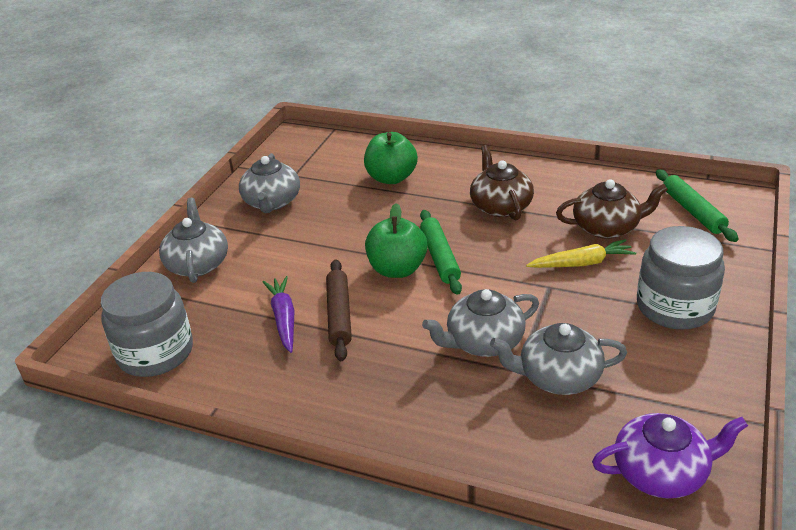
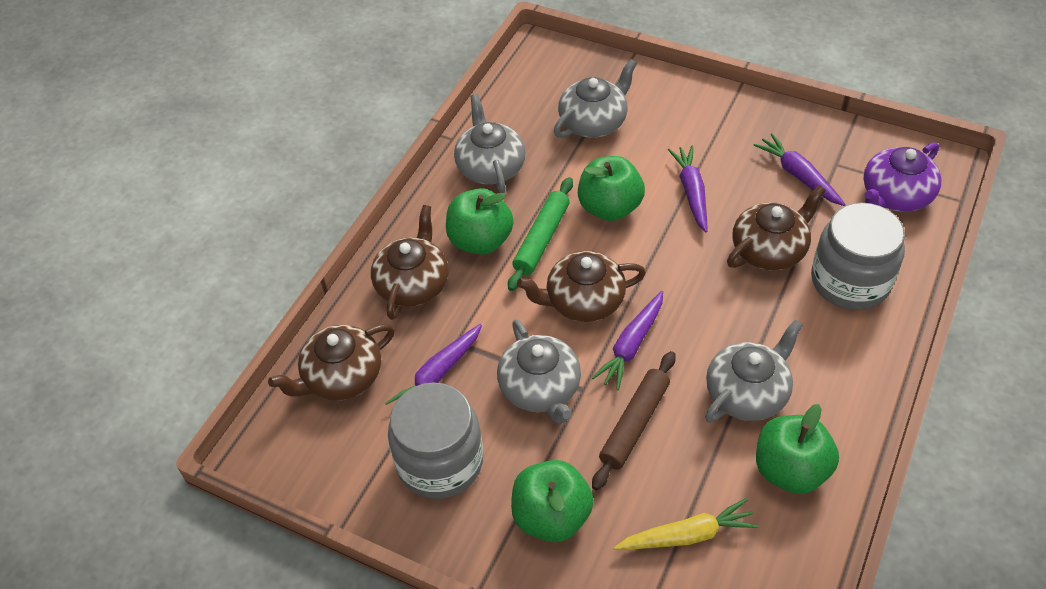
brown teapot: 2 -> 4
green apple: 2 -> 4
green rolling pin: 2 -> 1
purple carrot: 1 -> 4

